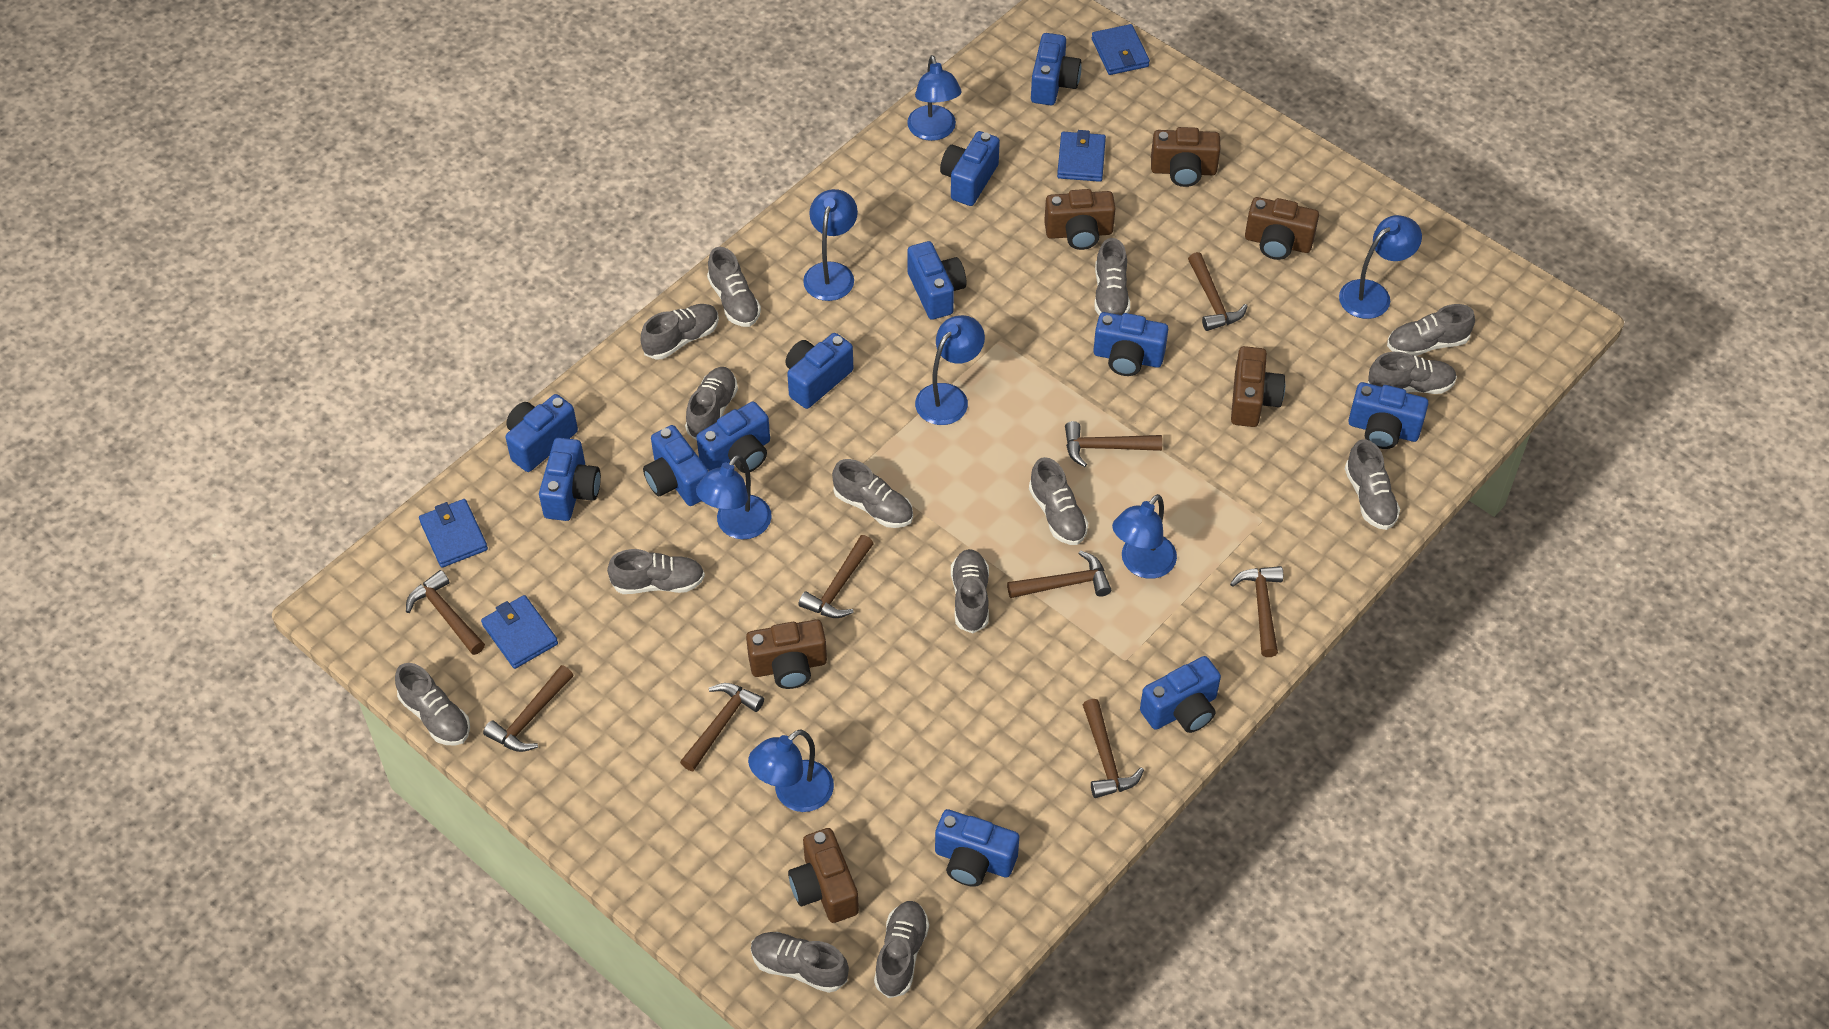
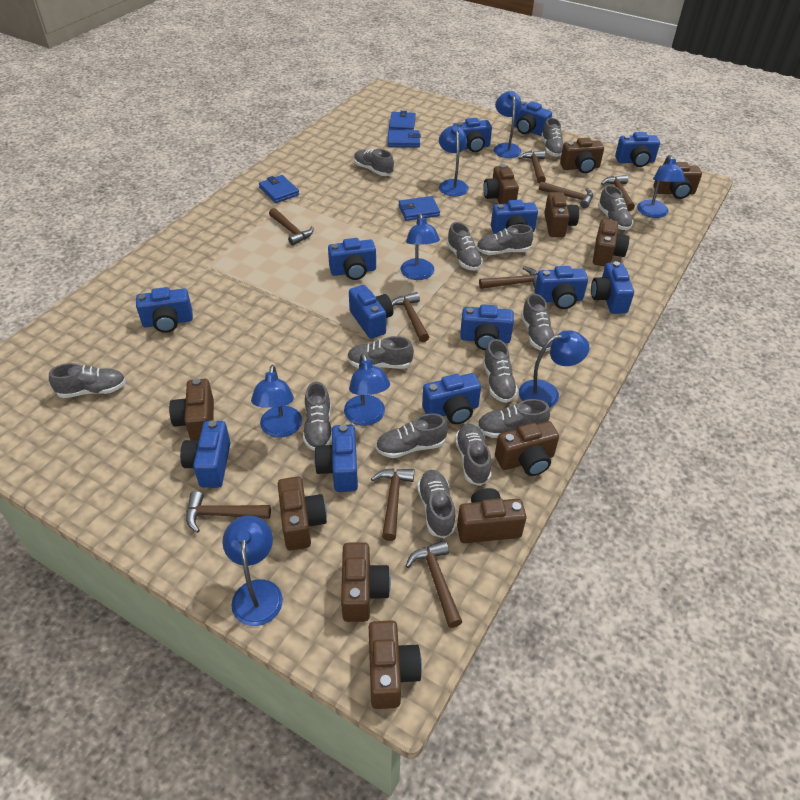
blue camera: 12 -> 13
blue lamp: 7 -> 8
brown camera: 6 -> 11

